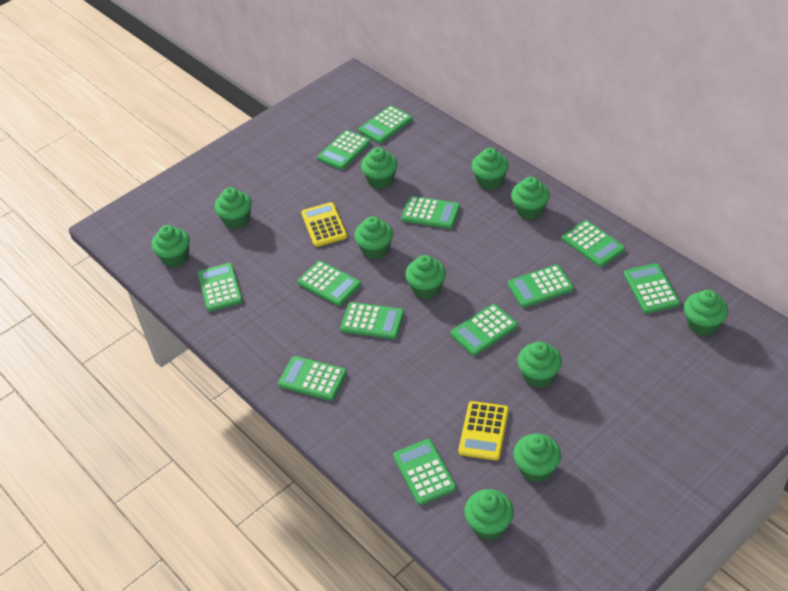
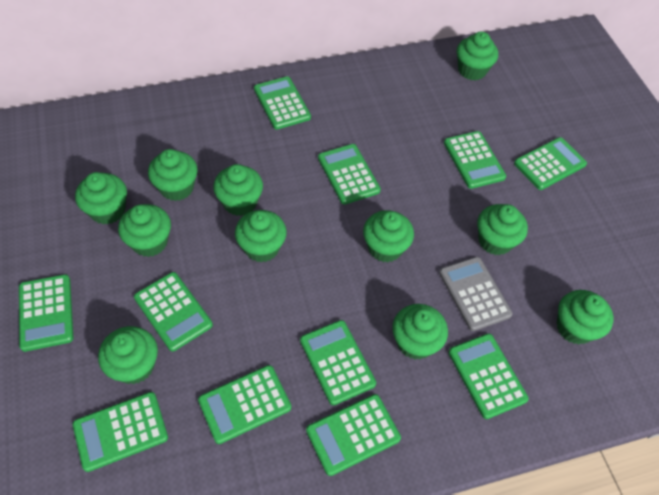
green calculator: 12 -> 11
grey calculator: 0 -> 1
yellow calculator: 2 -> 0

